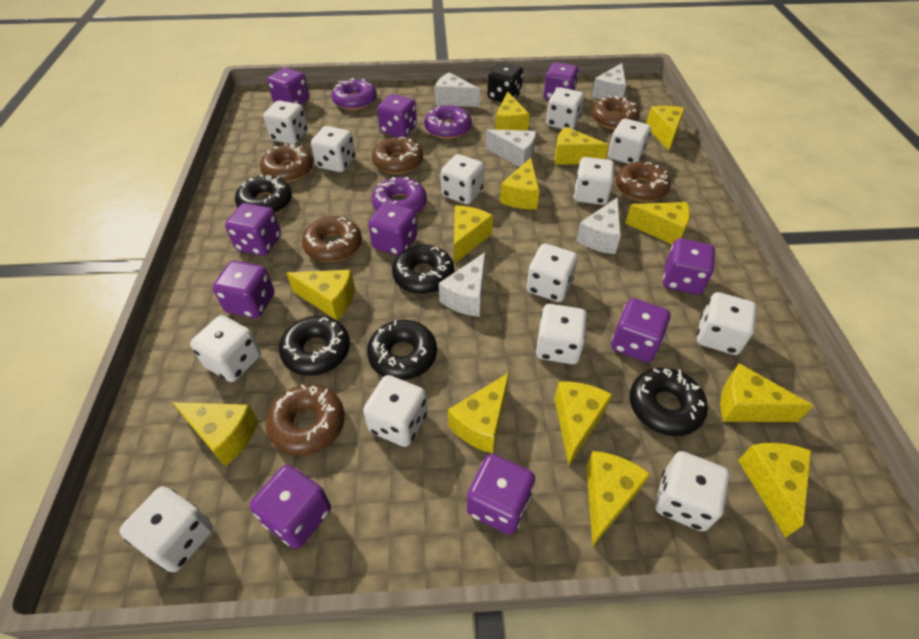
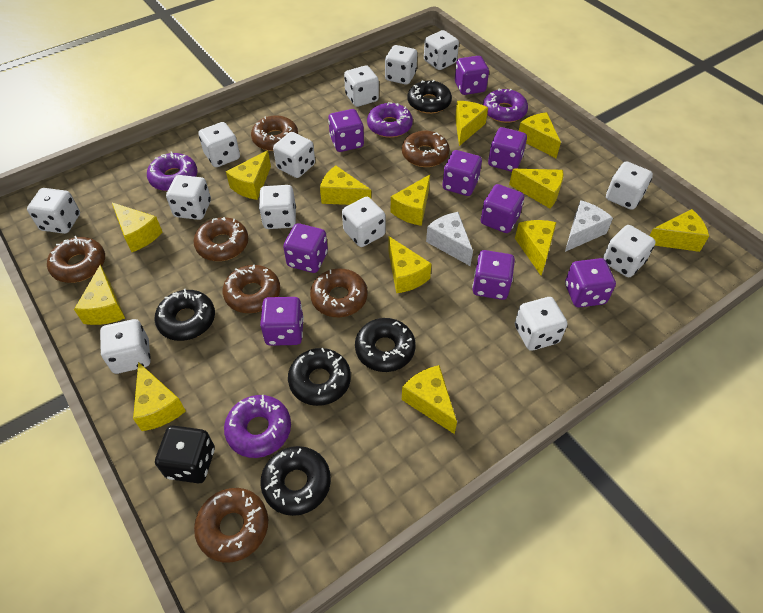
brown donut: 6 -> 7
purple dice: 10 -> 9
purple donut: 3 -> 4
white cheese: 5 -> 2

